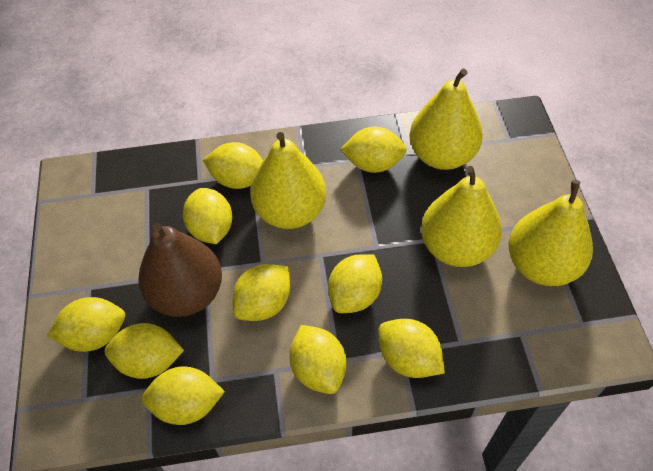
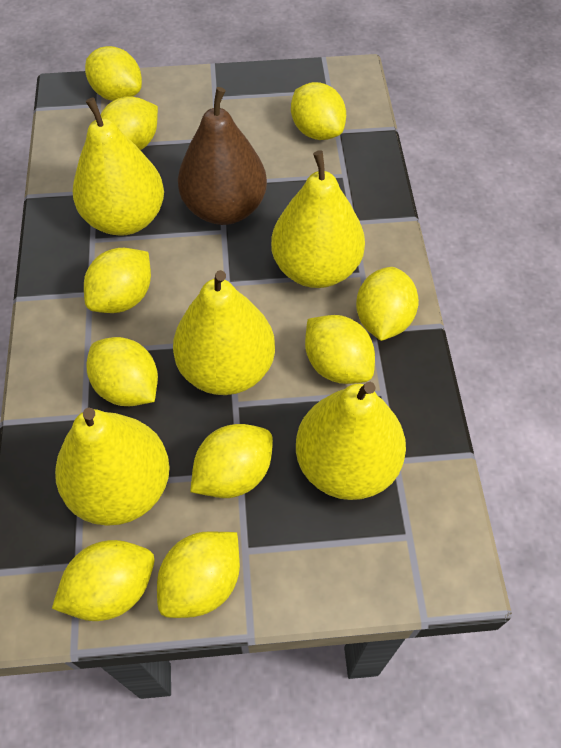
yellow pear: 4 -> 5

